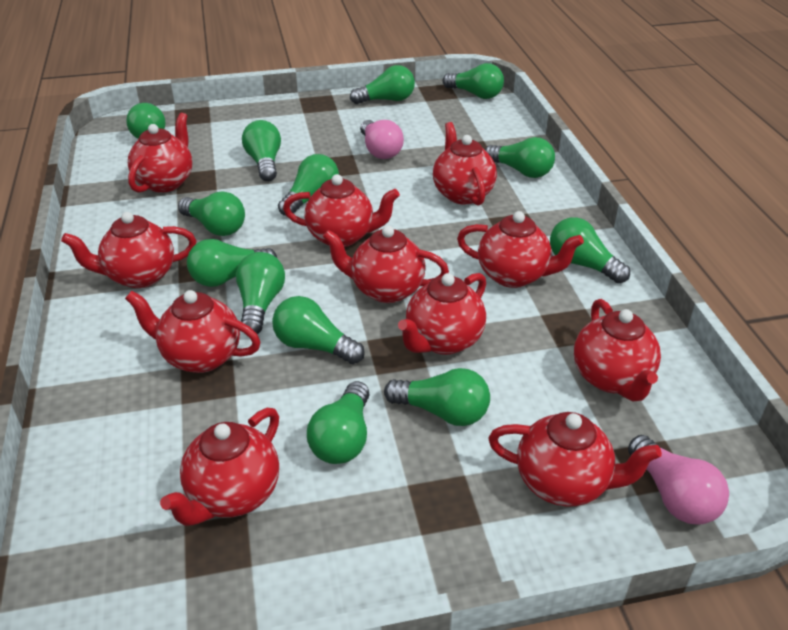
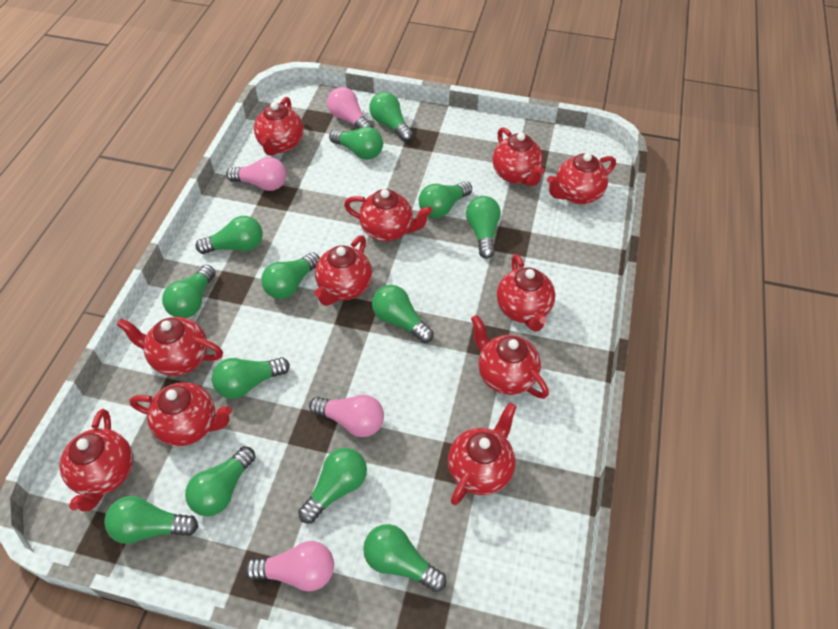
pink light bulb: 2 -> 4

